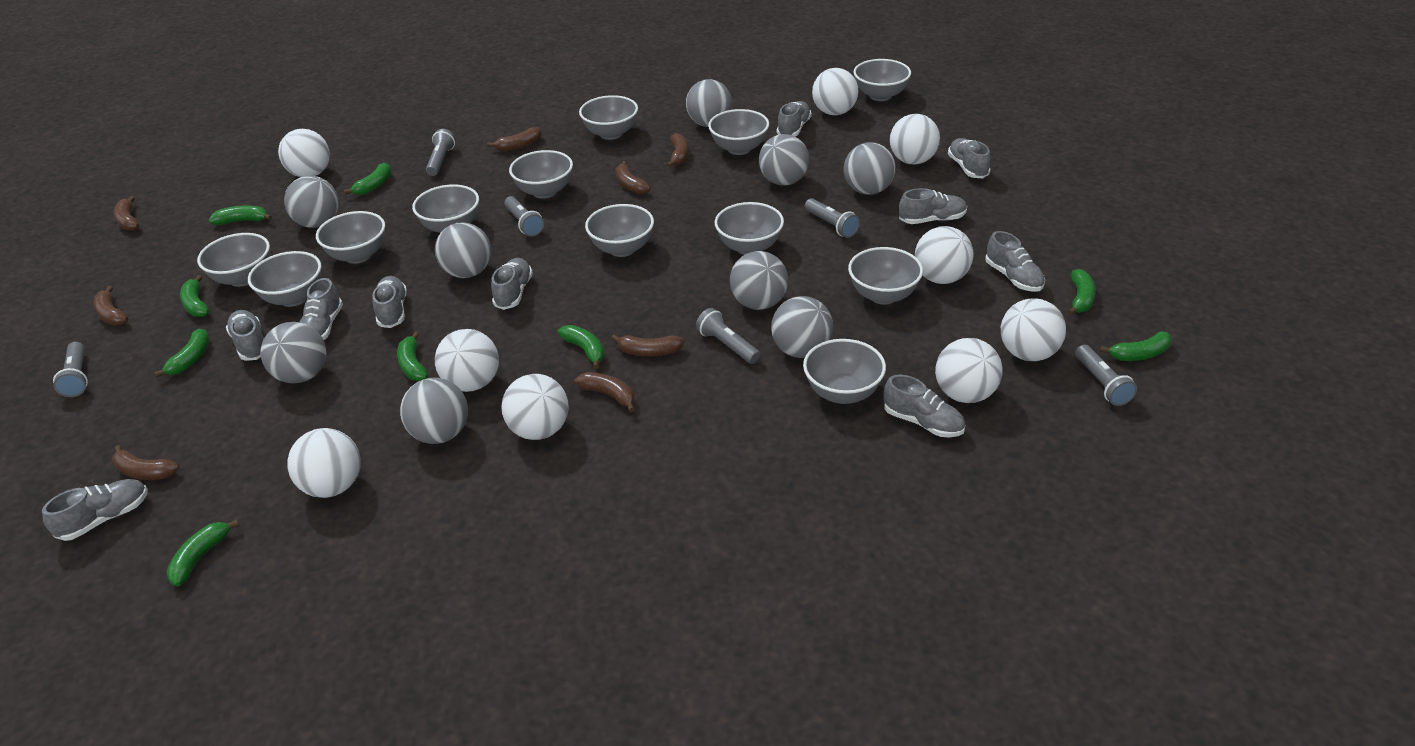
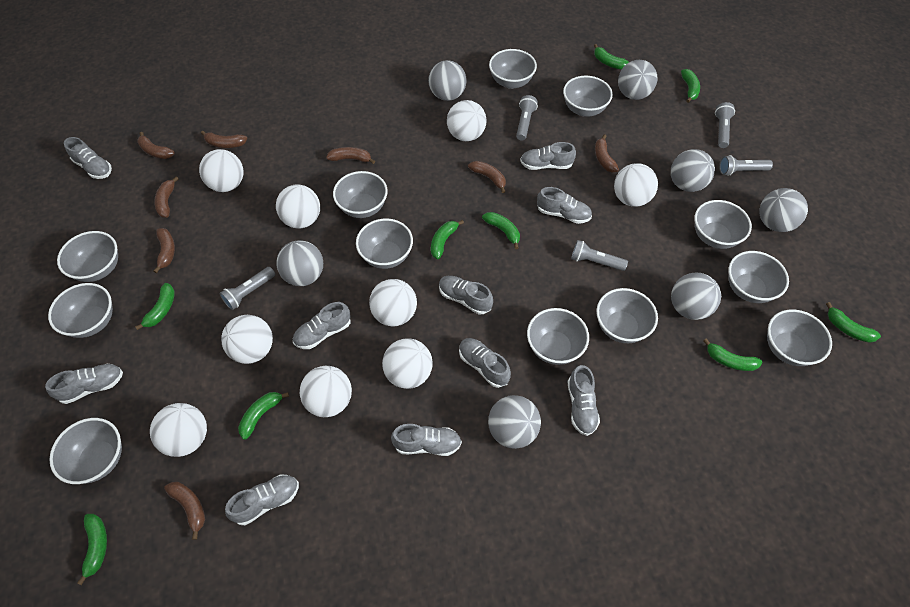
grey ball: 9 -> 7
grey flashlight: 6 -> 5

